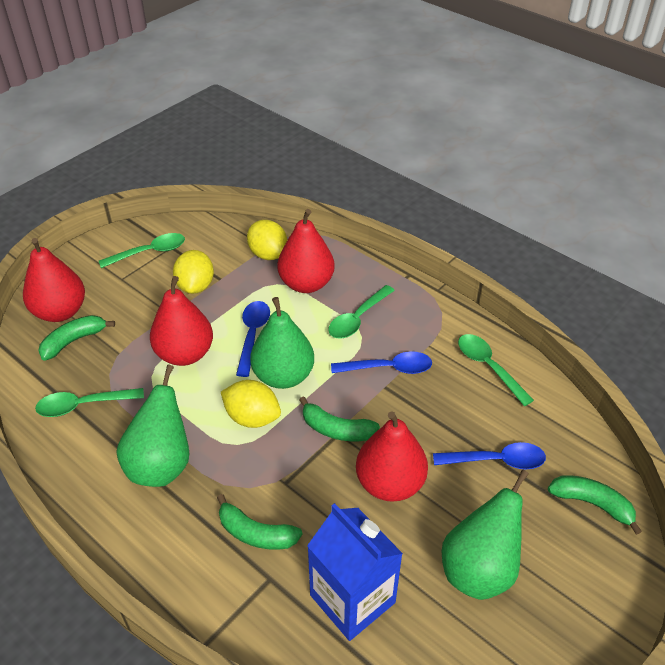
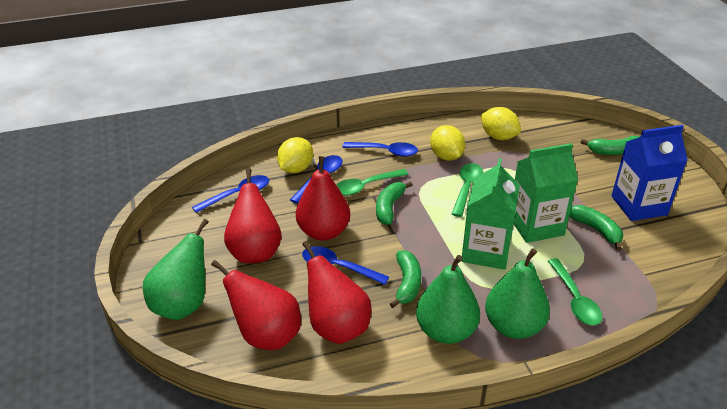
blue spoon: 3 -> 4
green carton: 0 -> 2
green spoon: 4 -> 3

